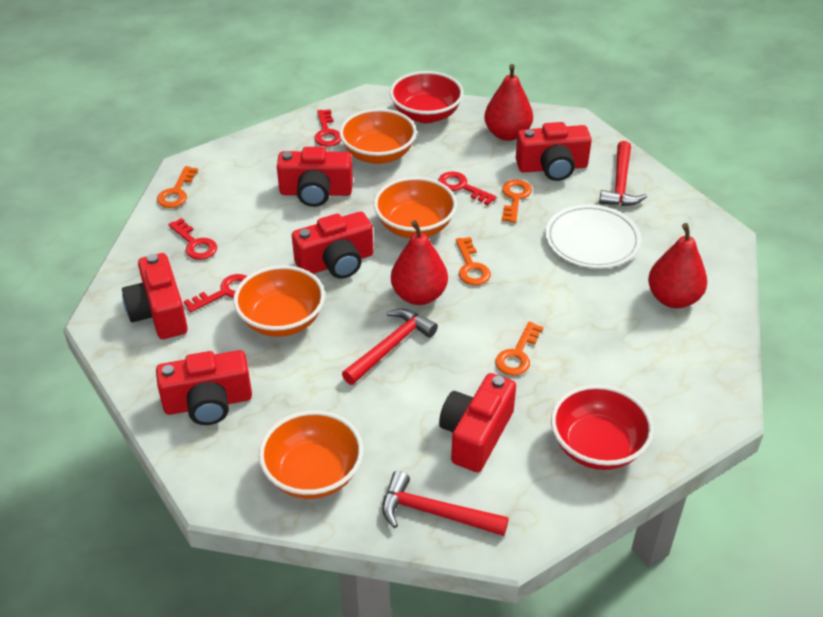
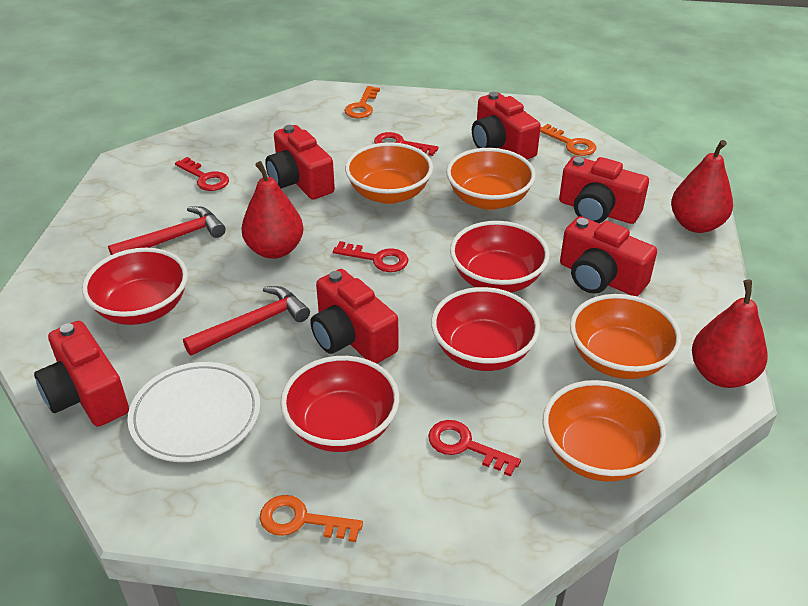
orange key: 4 -> 3
red bowl: 2 -> 4
red hammer: 3 -> 2

